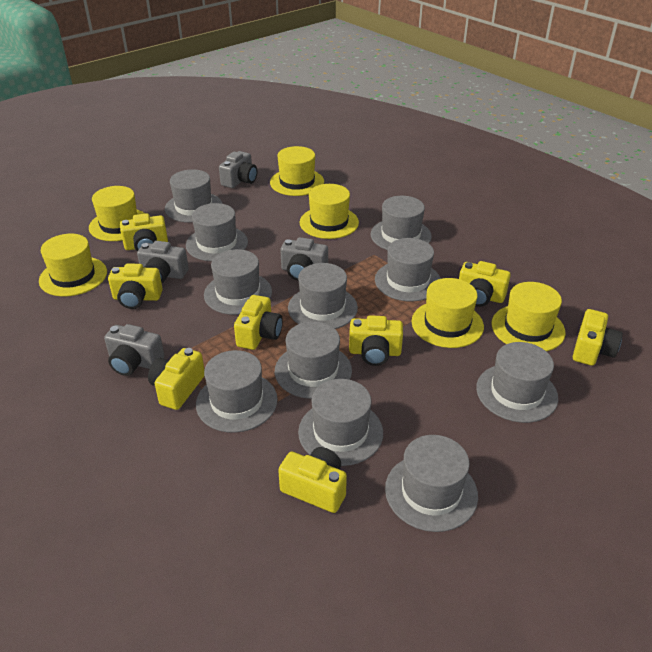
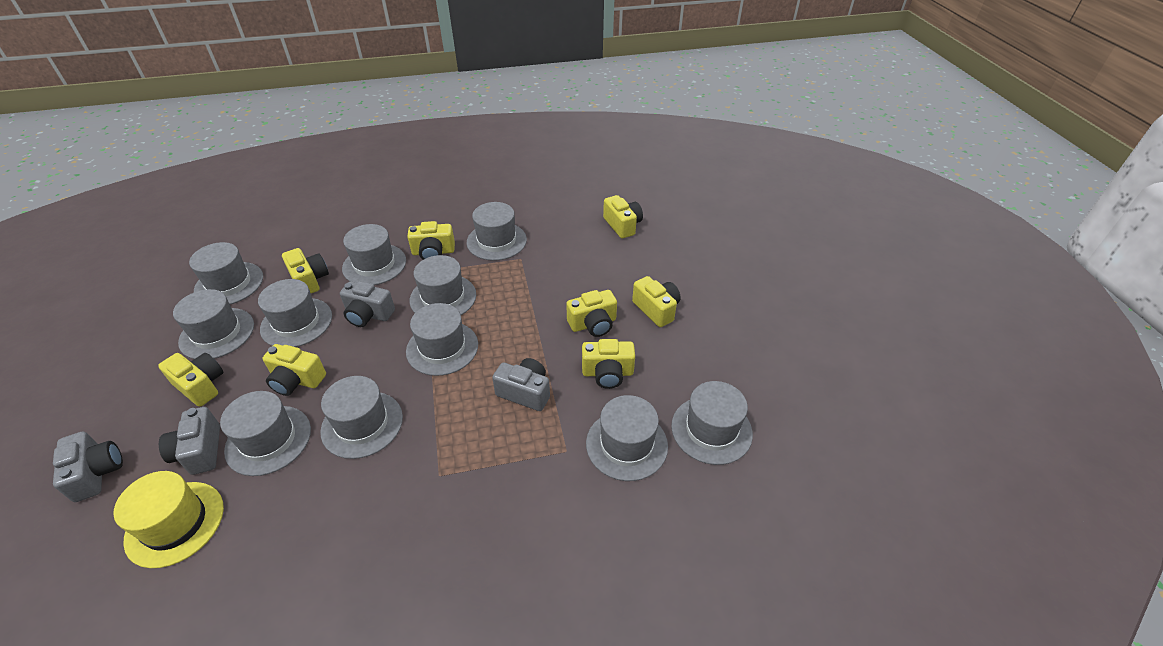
yellow hat: 6 -> 1

